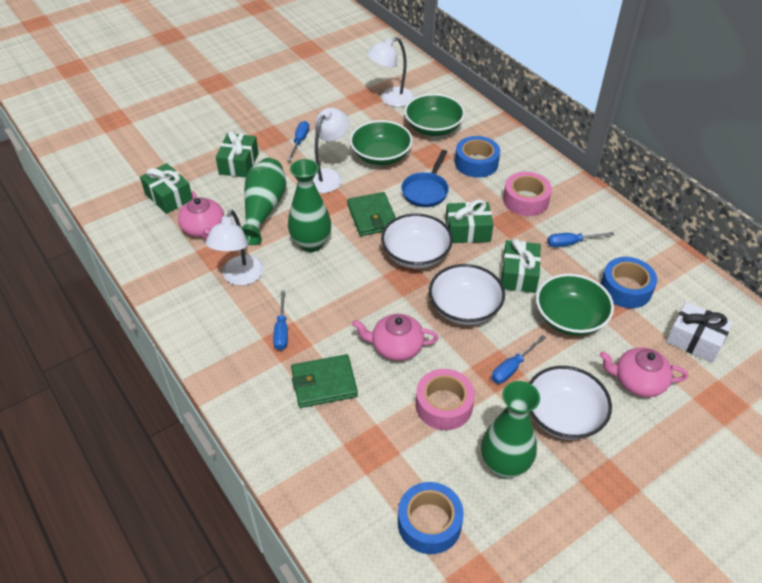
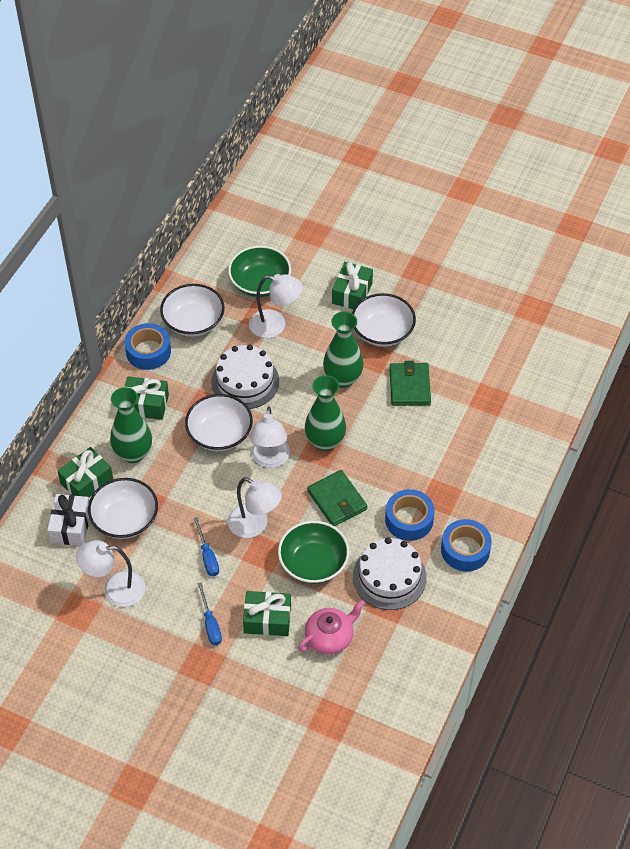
blue pan: 1 -> 0
blue screwdriver: 4 -> 2
green bowl: 3 -> 2
pink tape: 2 -> 0
pink teapot: 3 -> 1
white bowl: 3 -> 4
white cake: 0 -> 2
white lamp: 3 -> 4

